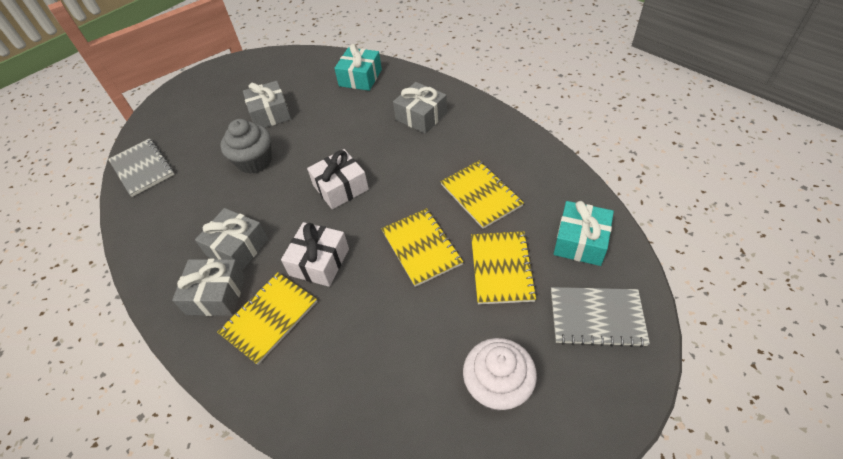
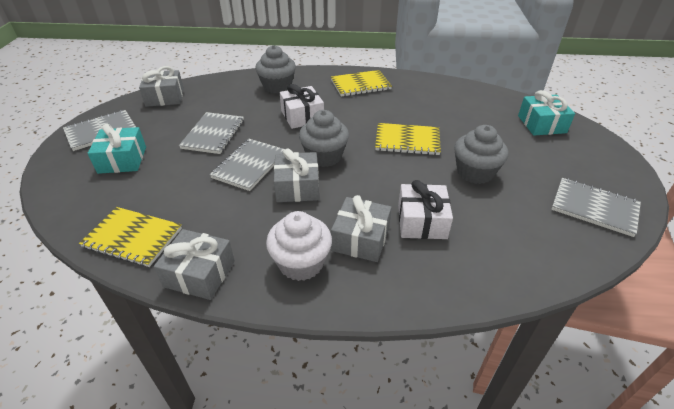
grey cupcake: 1 -> 3
grey notebook: 2 -> 4
yellow notebook: 4 -> 3

